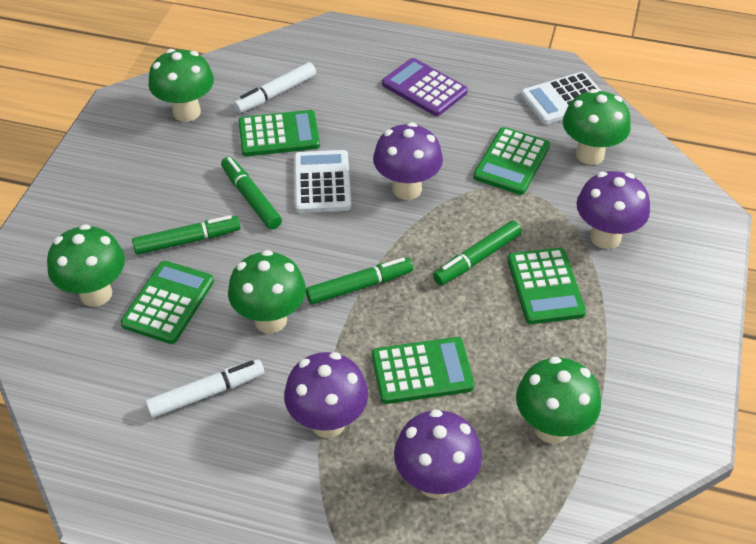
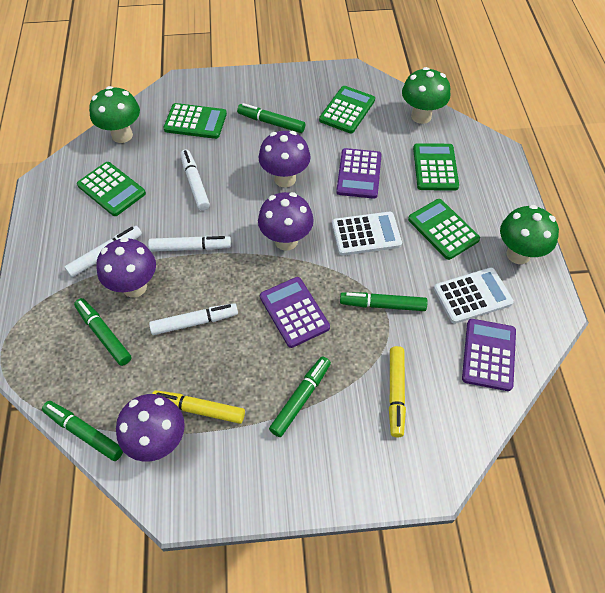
green marker: 4 -> 5
green mushroom: 5 -> 3
purple calculator: 1 -> 3
white marker: 2 -> 4
yellow marker: 0 -> 2

